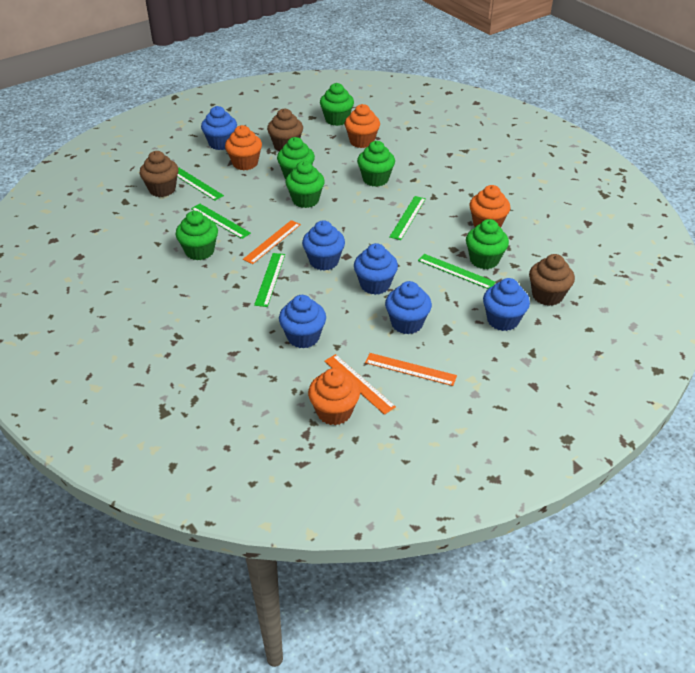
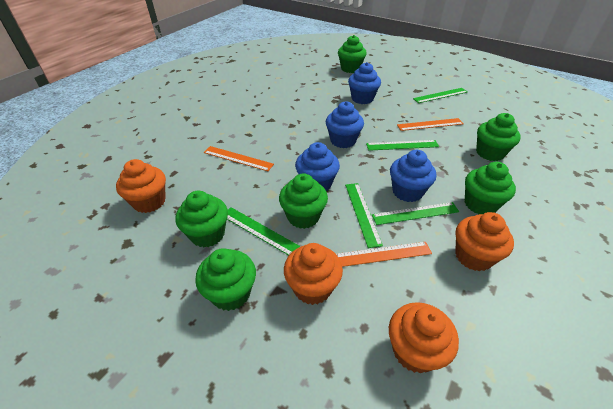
blue cupcake: 6 -> 4
brown cupcake: 3 -> 0

